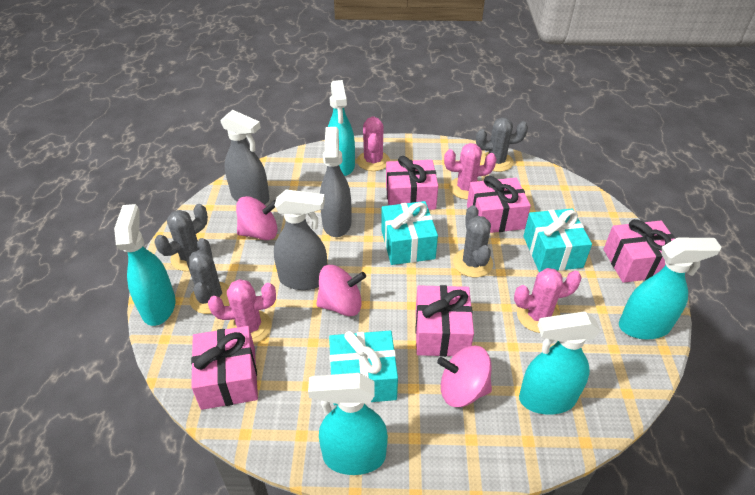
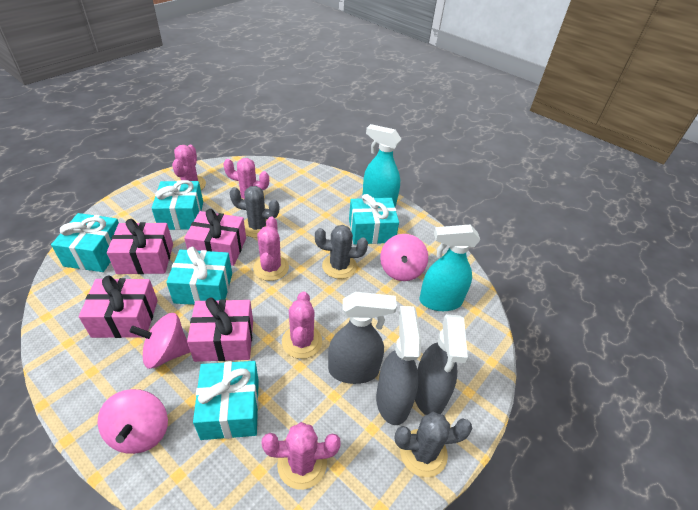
grey cactus: 4 -> 3
pink cactus: 4 -> 5
pink gift: 5 -> 4
turquoise gift: 3 -> 5
turquoise spray bottle: 5 -> 2

